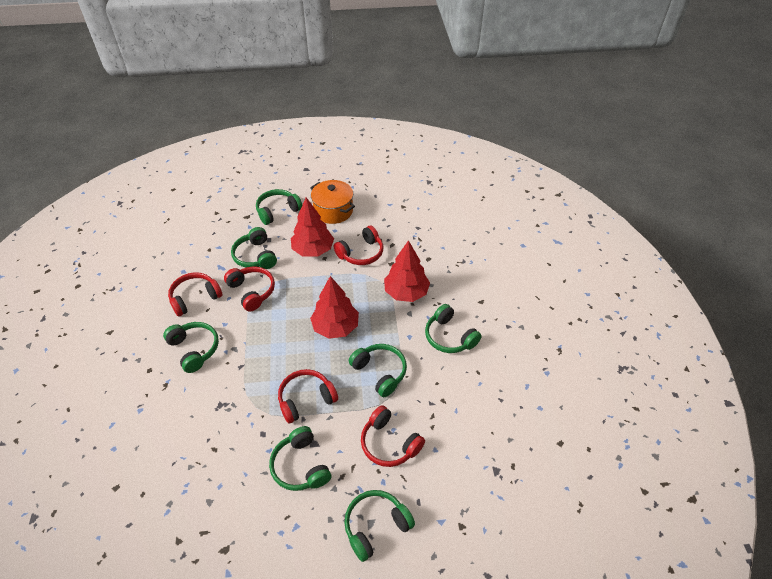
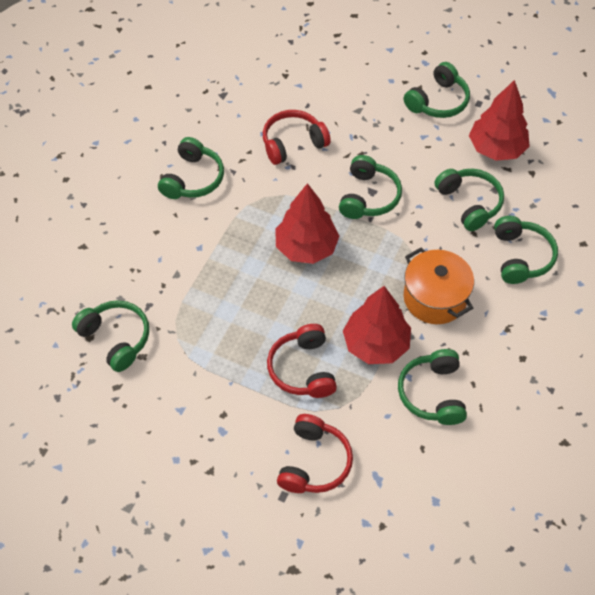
red headphones: 5 -> 3

